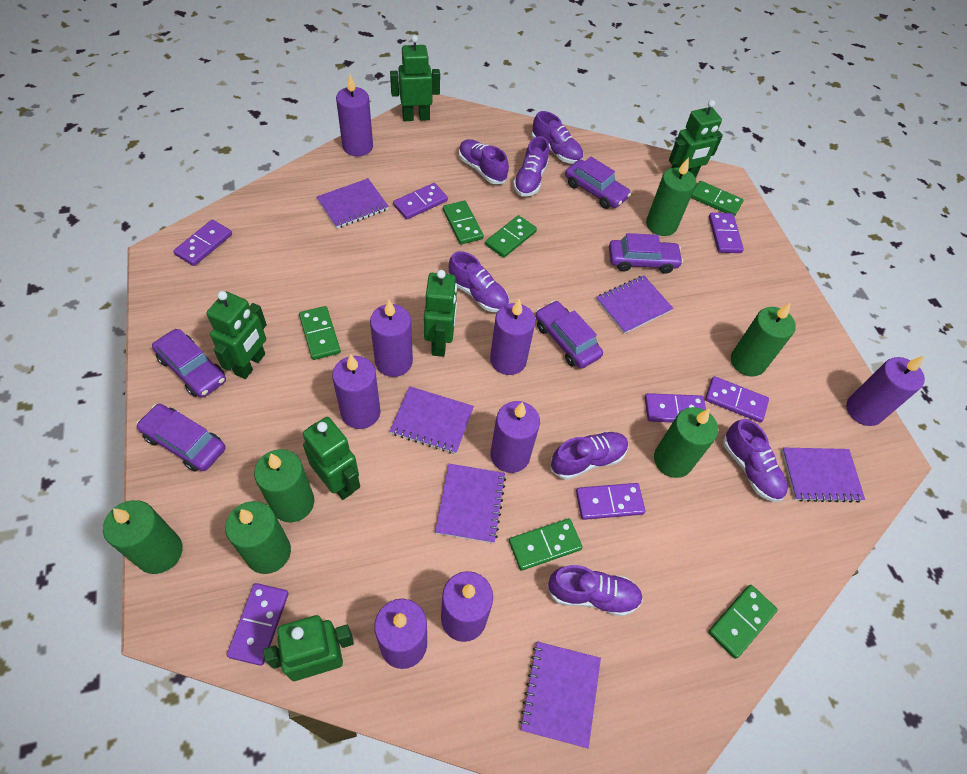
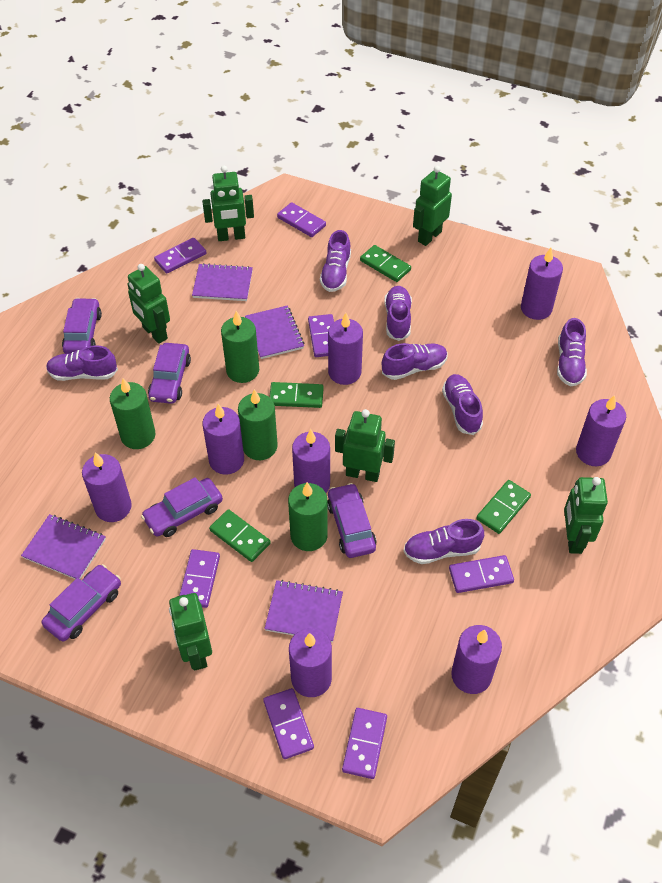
green candle: 6 -> 4
green domino: 6 -> 4
purple notebook: 6 -> 4

